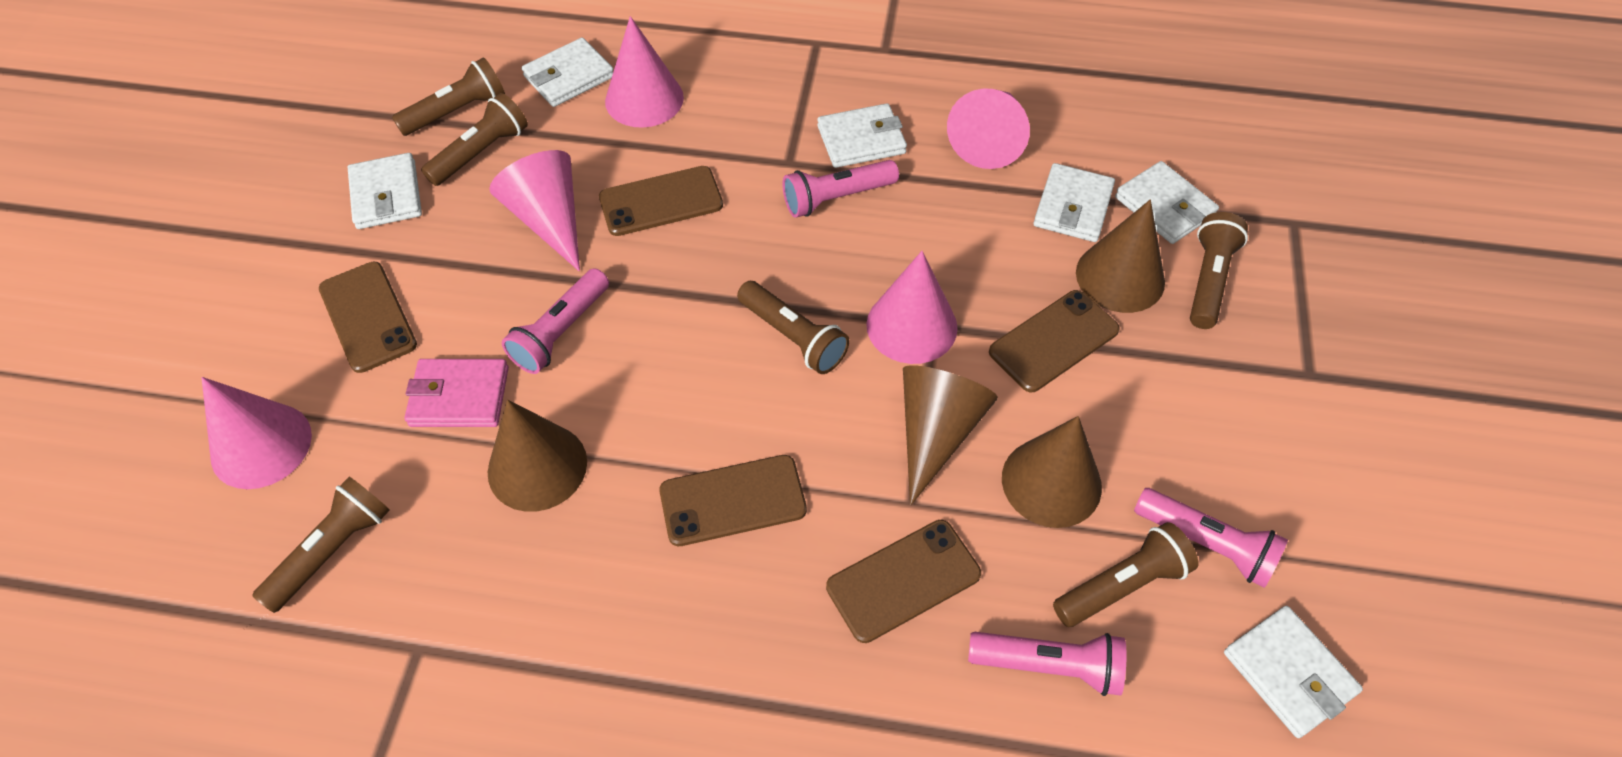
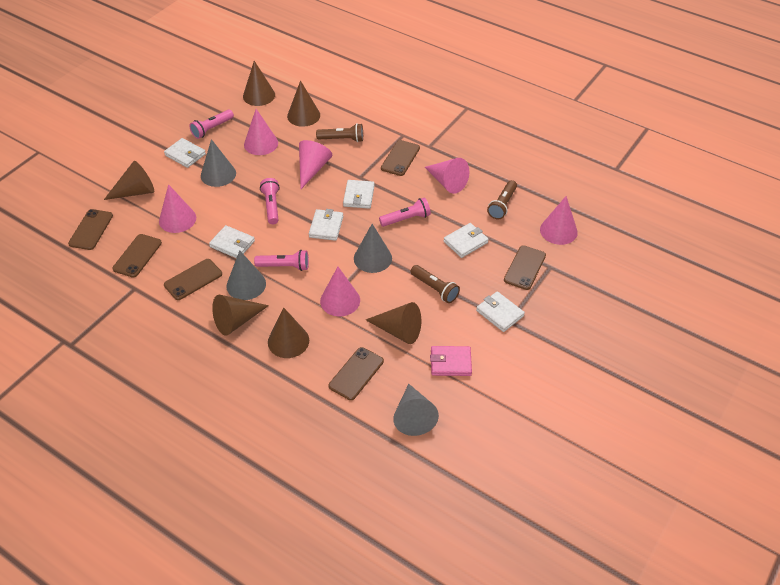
brown cone: 4 -> 6
brown flashlight: 6 -> 3
brown phone: 5 -> 6
grey cone: 0 -> 4
pink cone: 5 -> 6

